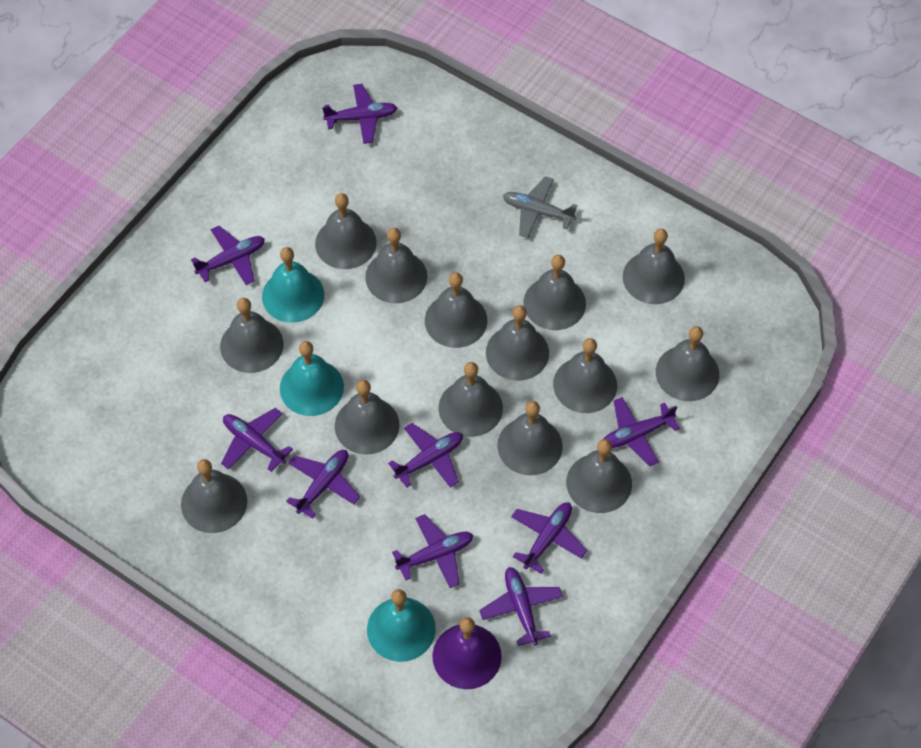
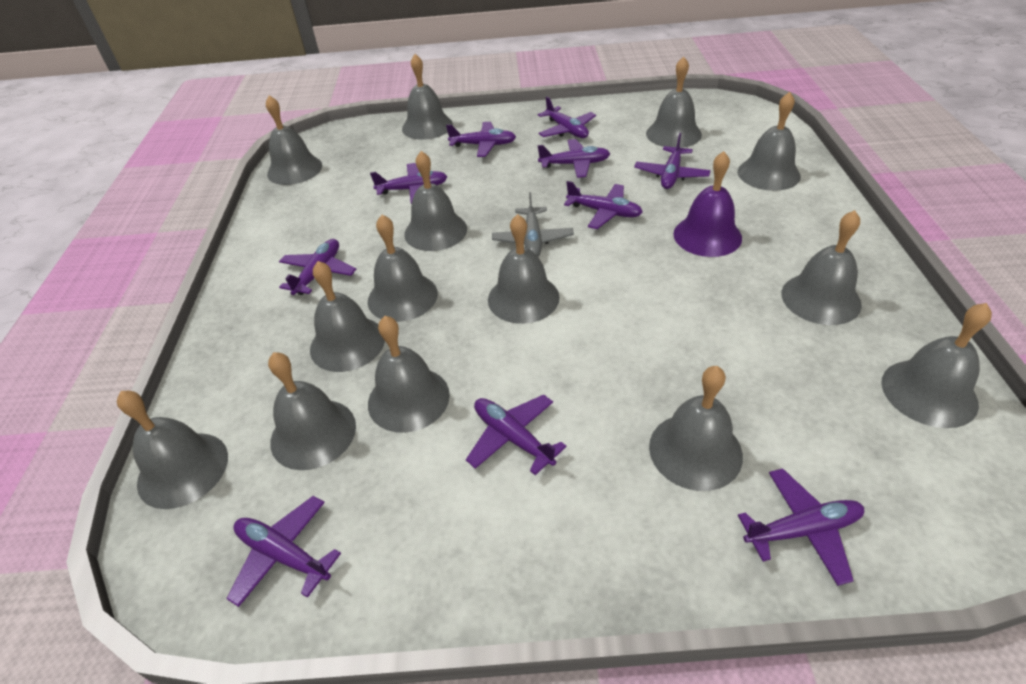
purple plane: 9 -> 10
turquoise bell: 3 -> 0

